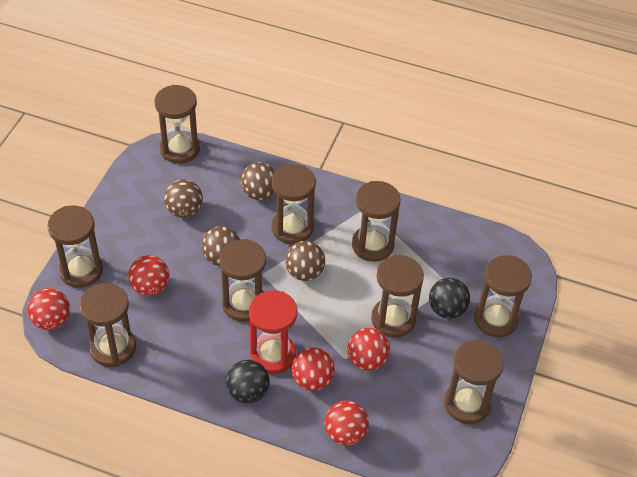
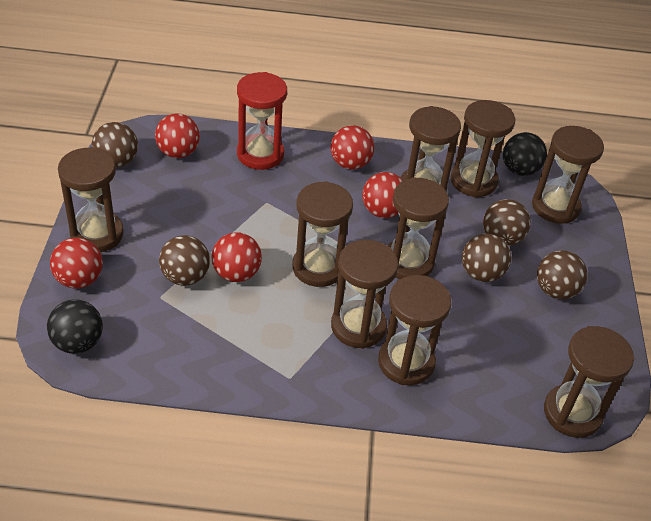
brown ball: 4 -> 5

